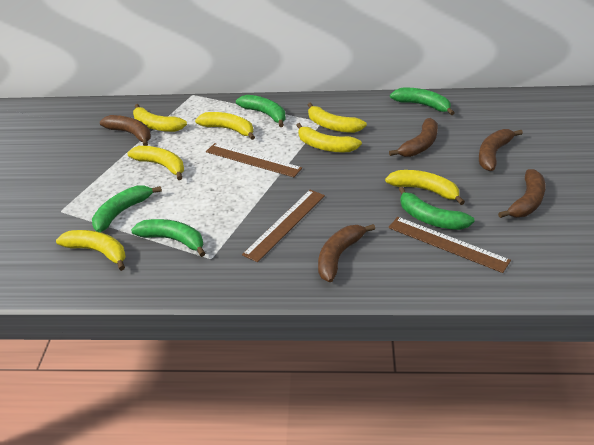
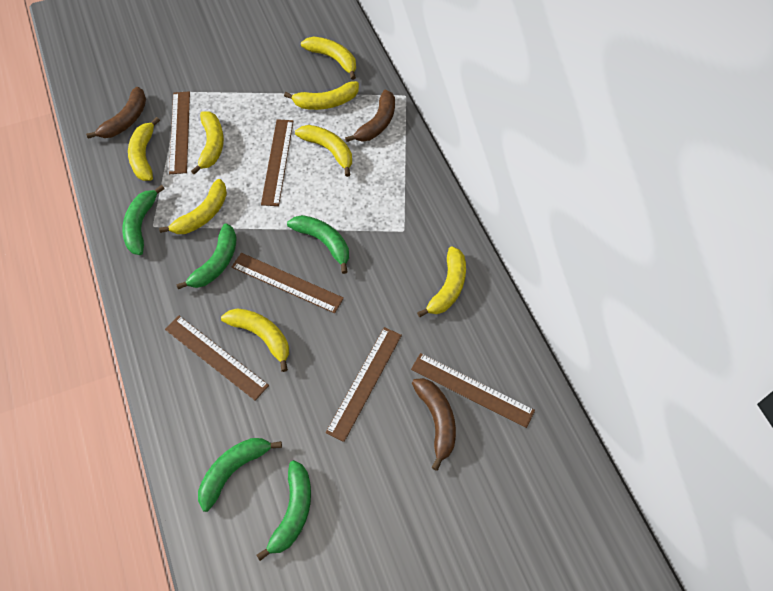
brown banana: 5 -> 3
brown ruler: 3 -> 6
yellow banana: 7 -> 8

